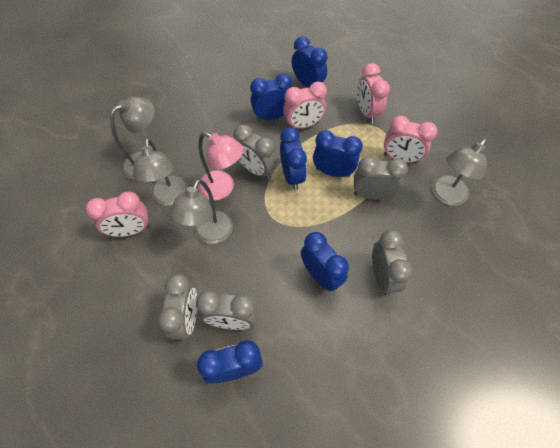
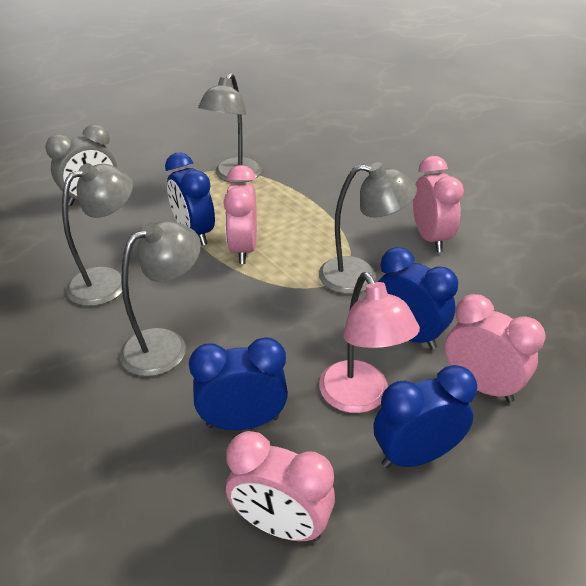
blue clock: 6 -> 4
grey clock: 5 -> 1

